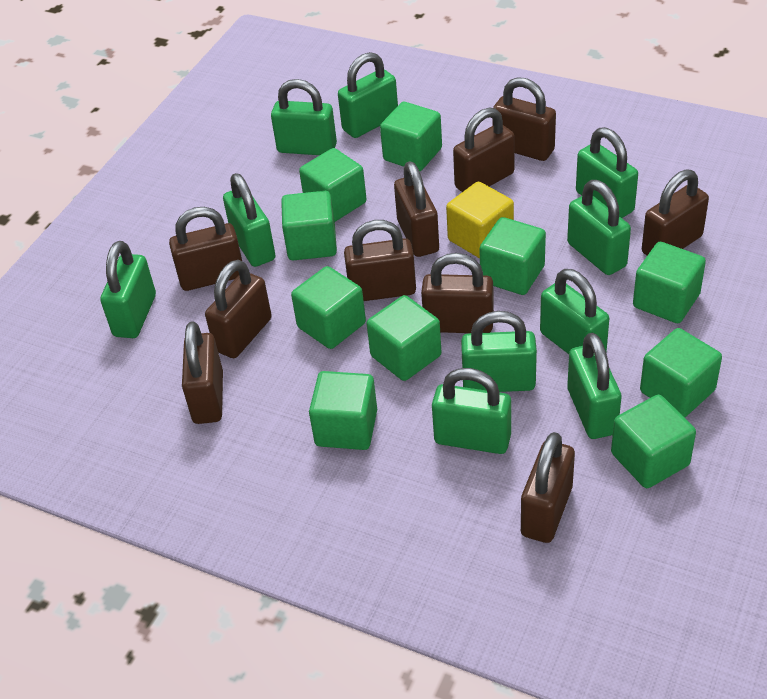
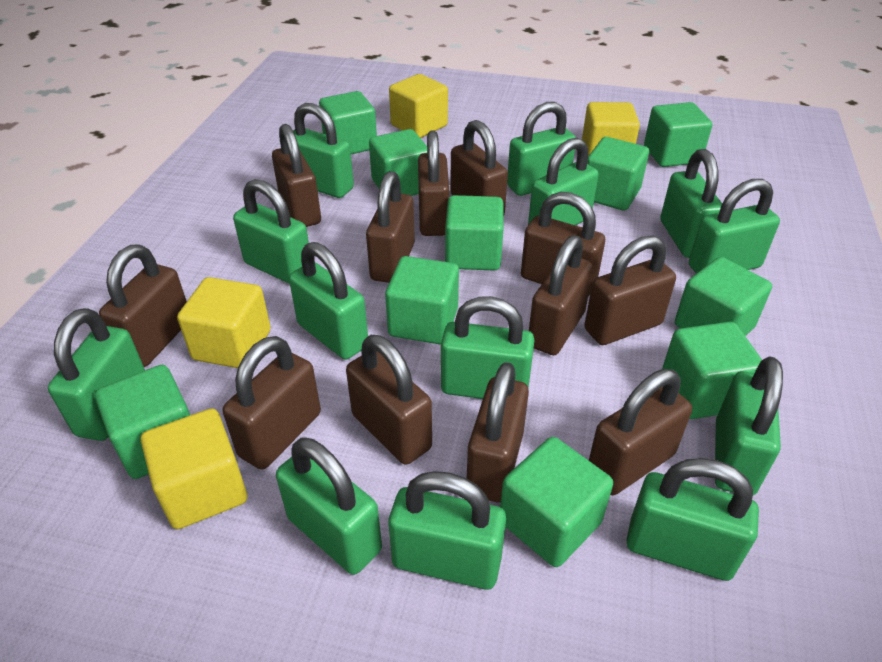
brown padlock: 10 -> 12
green padlock: 10 -> 13
yellow cube: 1 -> 4

